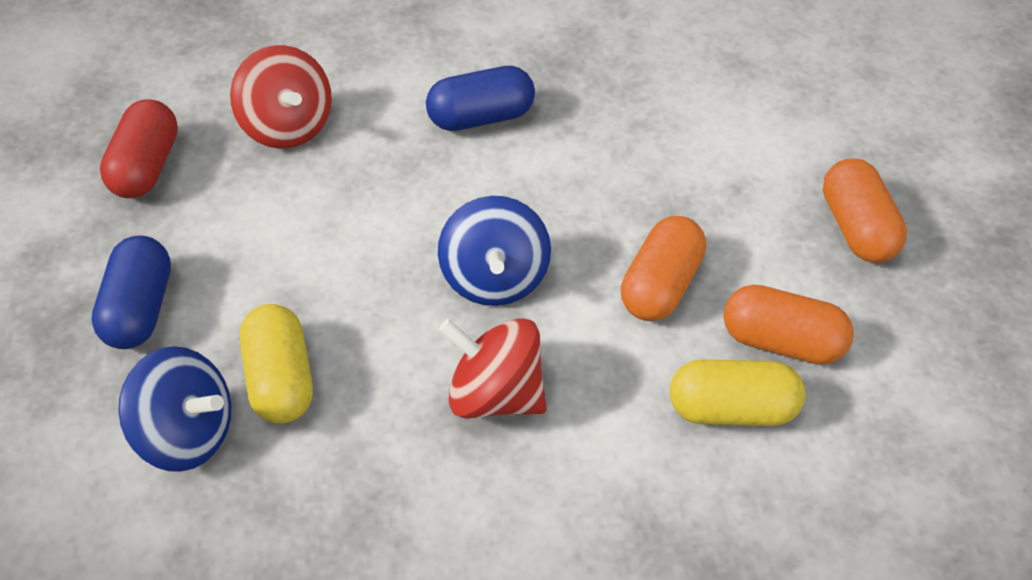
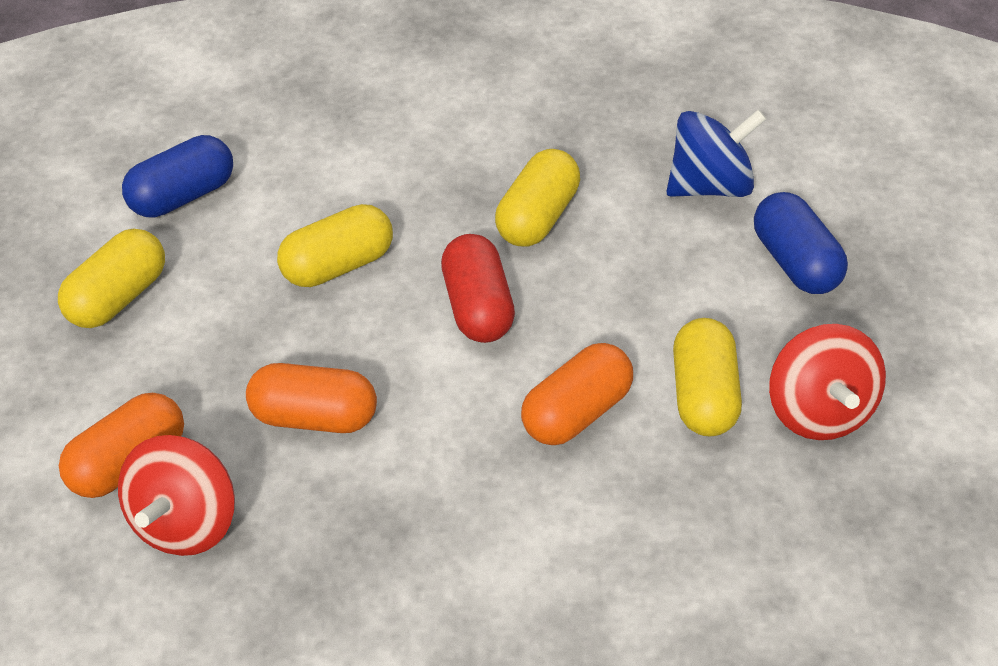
blue spinning top: 2 -> 1
yellow capsule: 2 -> 4

